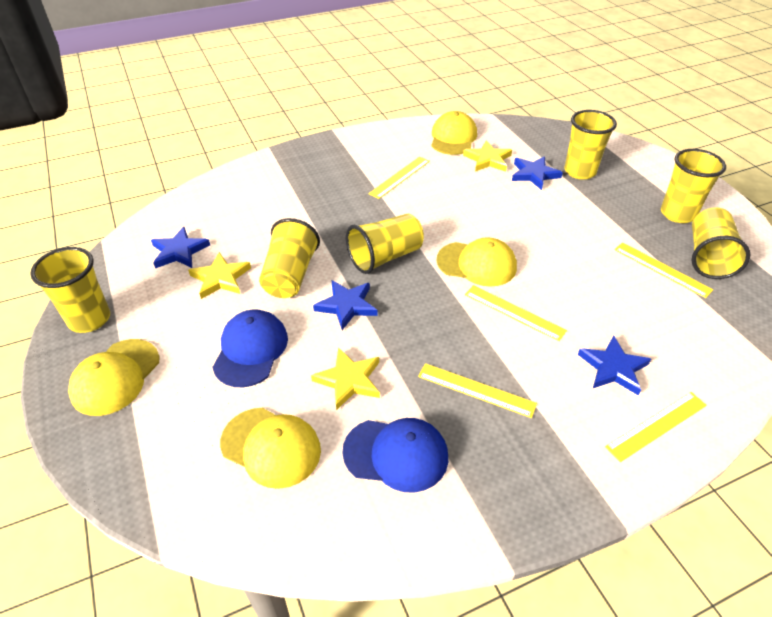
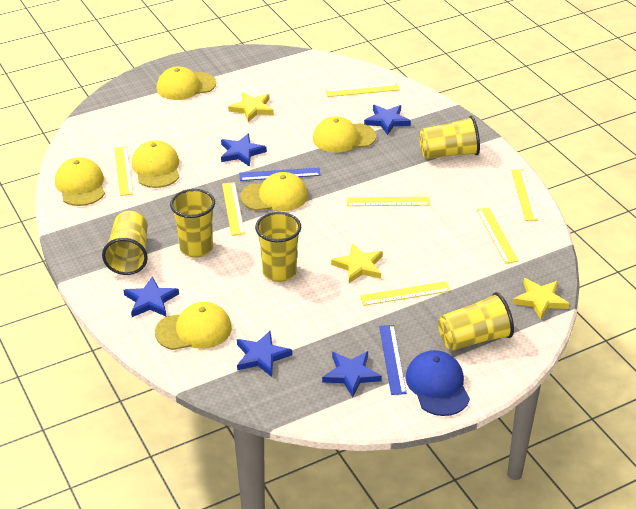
blue cap: 2 -> 1
blue ruler: 0 -> 2
blue star: 4 -> 5
yellow cap: 4 -> 6
yellow cup: 6 -> 5
yellow ruler: 5 -> 7

